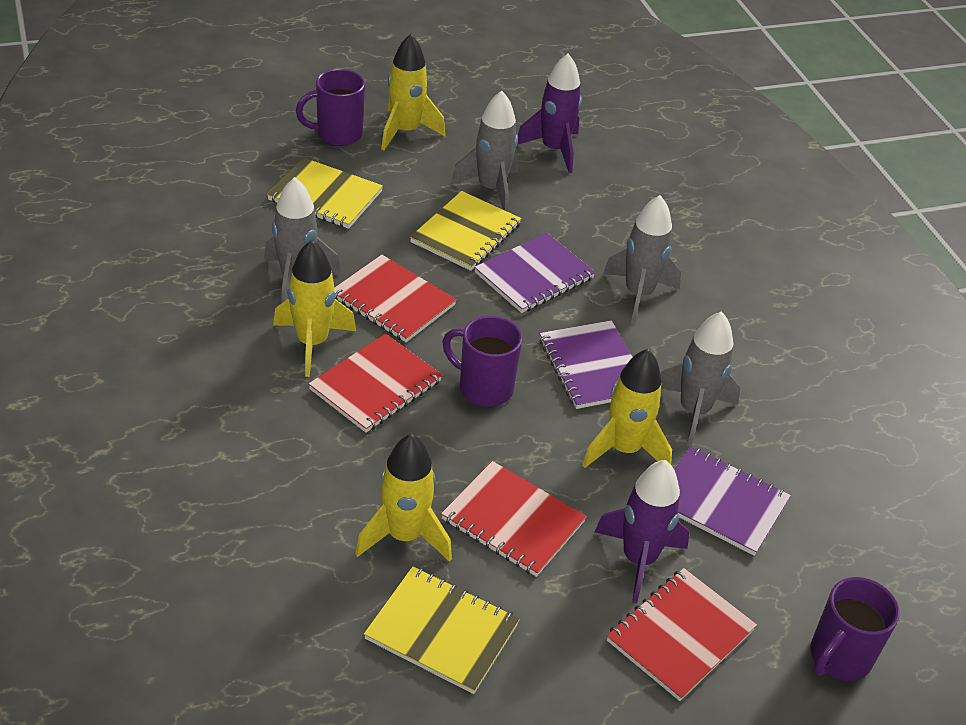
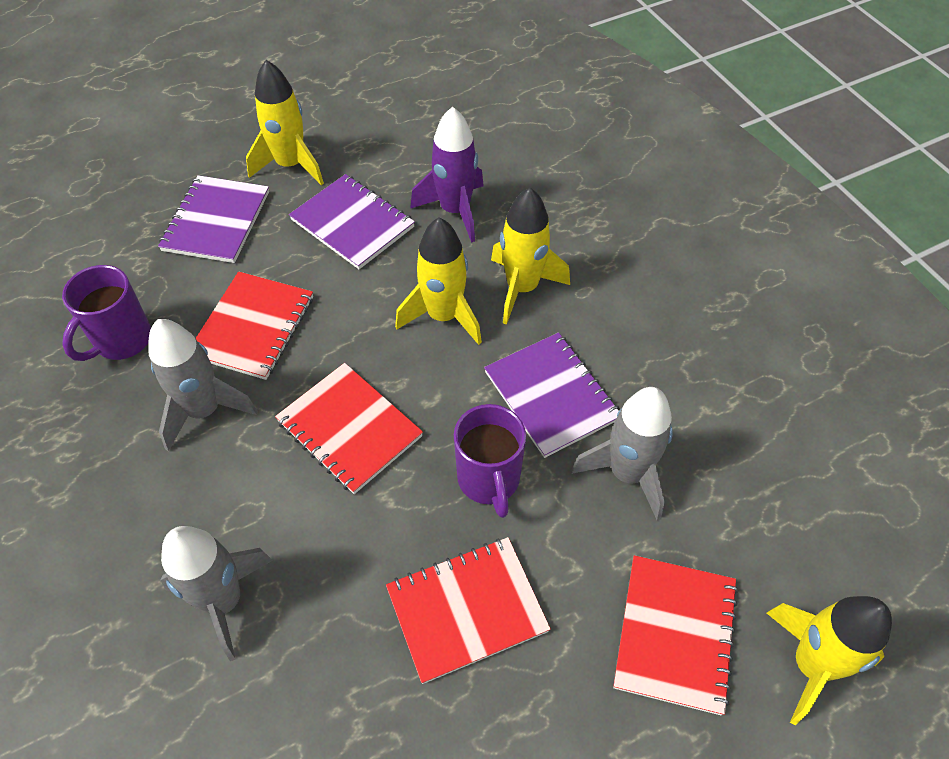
grey rocket: 4 -> 3
purple mug: 3 -> 2
purple rocket: 2 -> 1
yellow notebook: 3 -> 0

